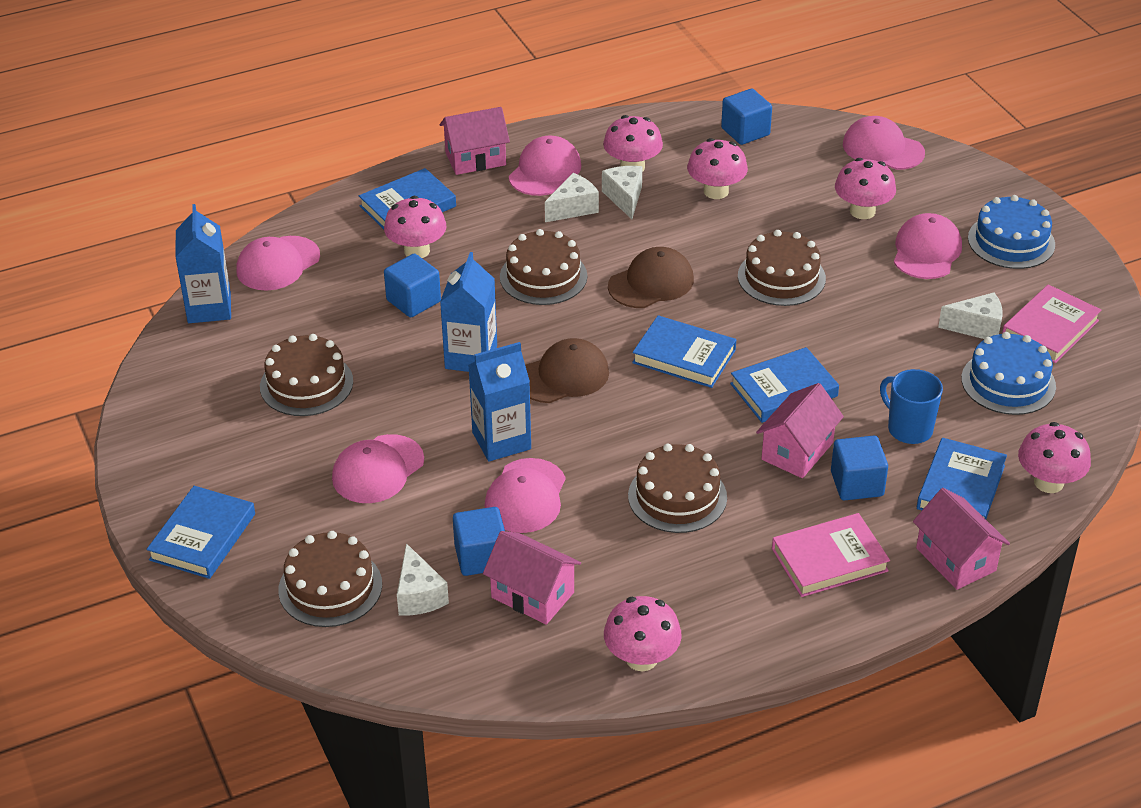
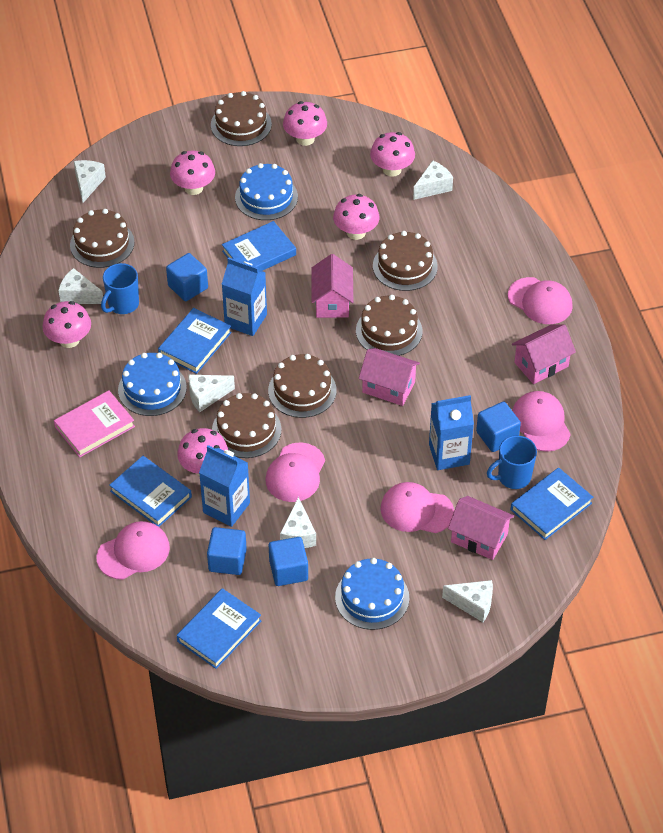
blue cake: 2 -> 3
blue mug: 1 -> 2
brown cake: 5 -> 6
brown cap: 2 -> 0
pink book: 2 -> 1
pink cap: 6 -> 5
white cheese: 4 -> 6

